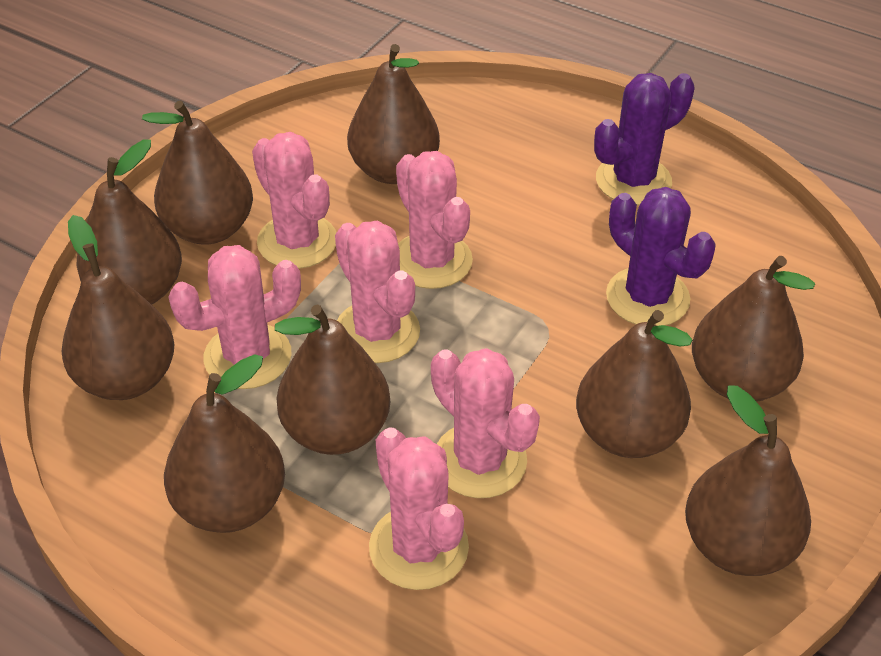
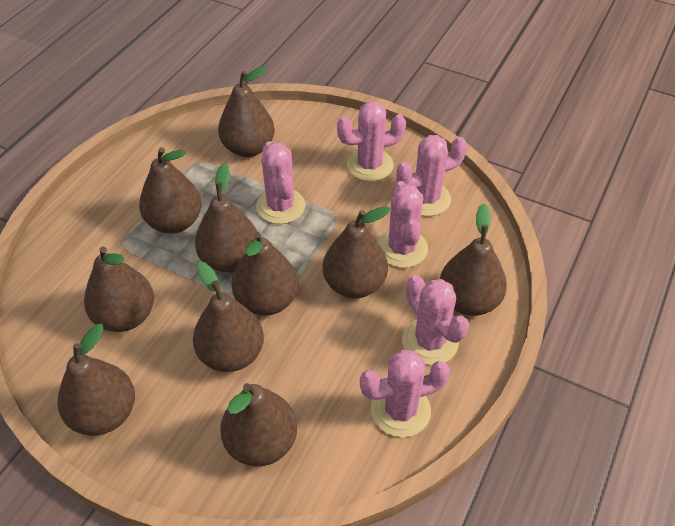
brown pear: 9 -> 10
purple cactus: 2 -> 0

